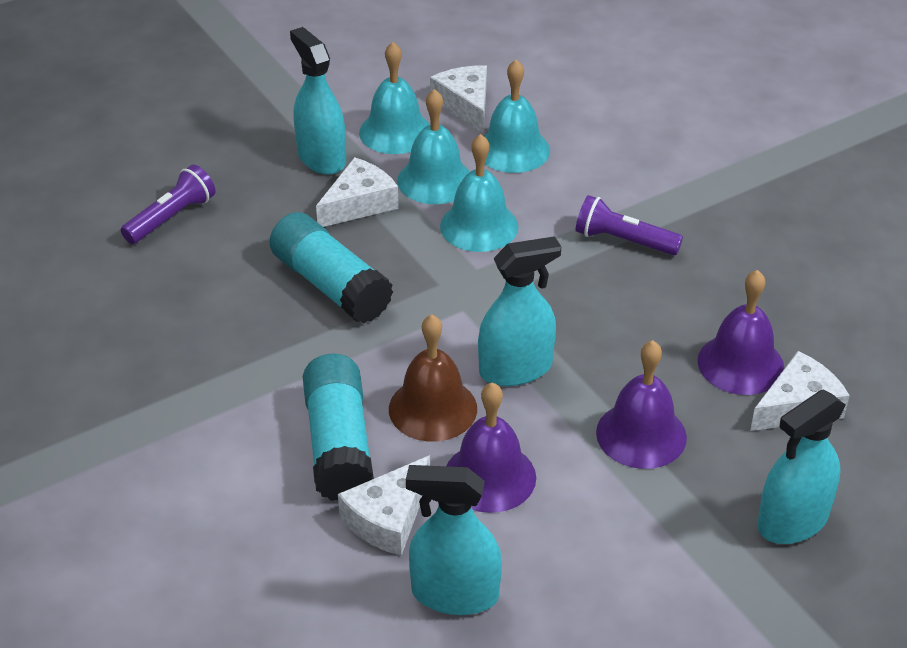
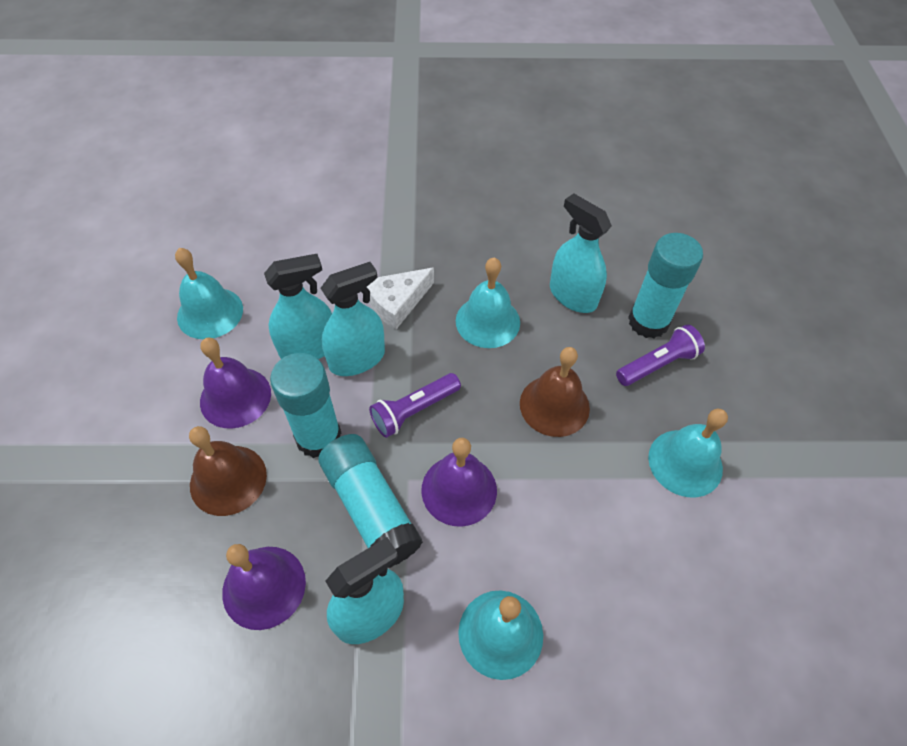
brown bell: 1 -> 2
turquoise glue stick: 2 -> 3
white cheese: 4 -> 1

